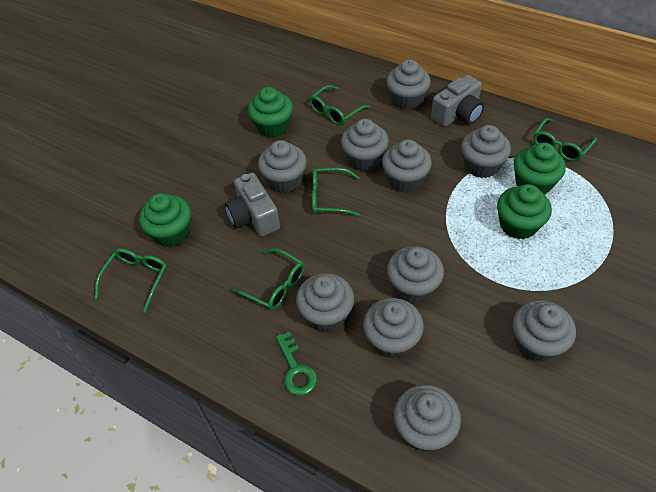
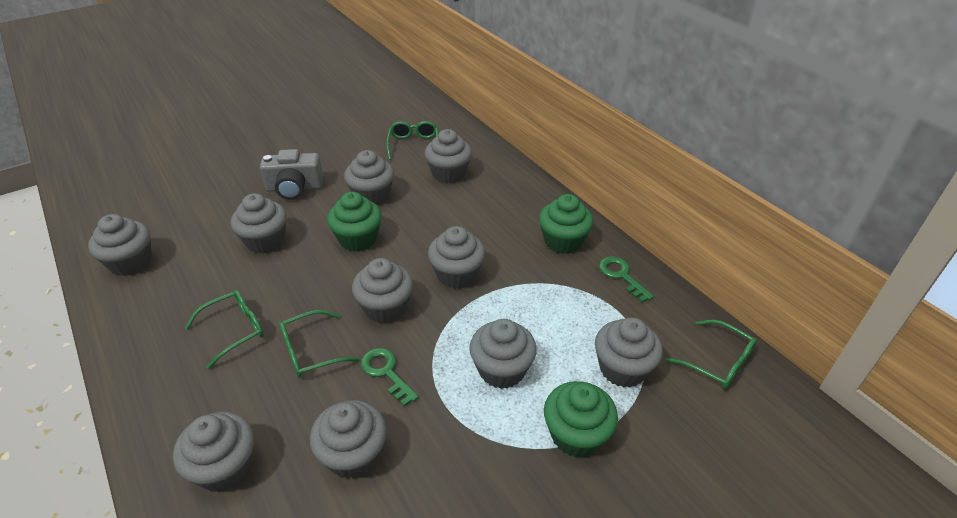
green cupcake: 4 -> 3
green glasses: 5 -> 4
green key: 1 -> 2
grey camera: 2 -> 1

